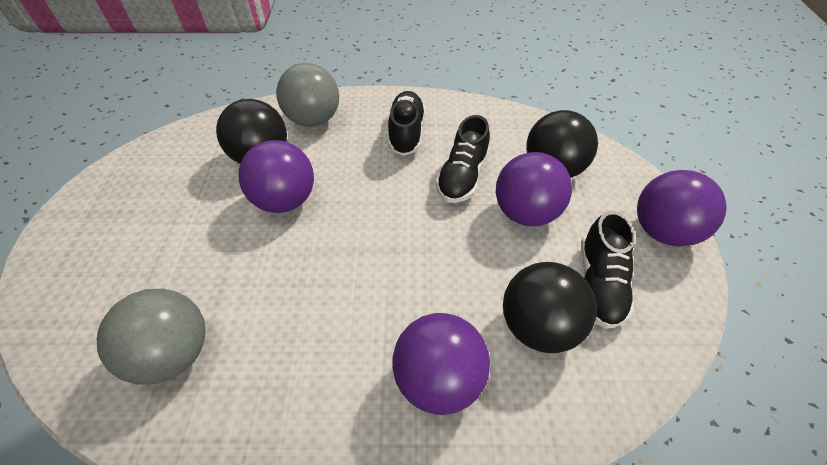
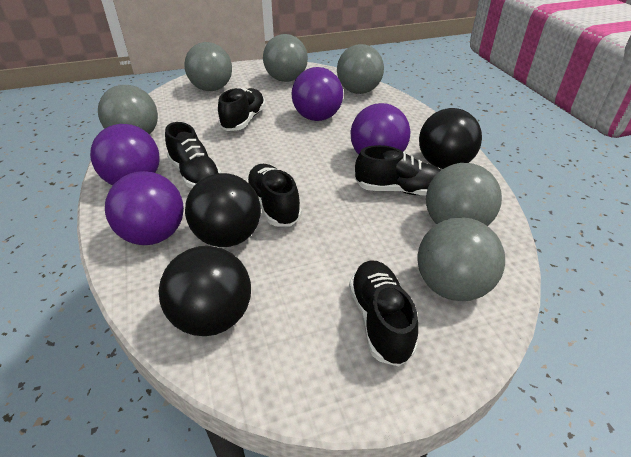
black shoe: 3 -> 5
grey ball: 2 -> 6

